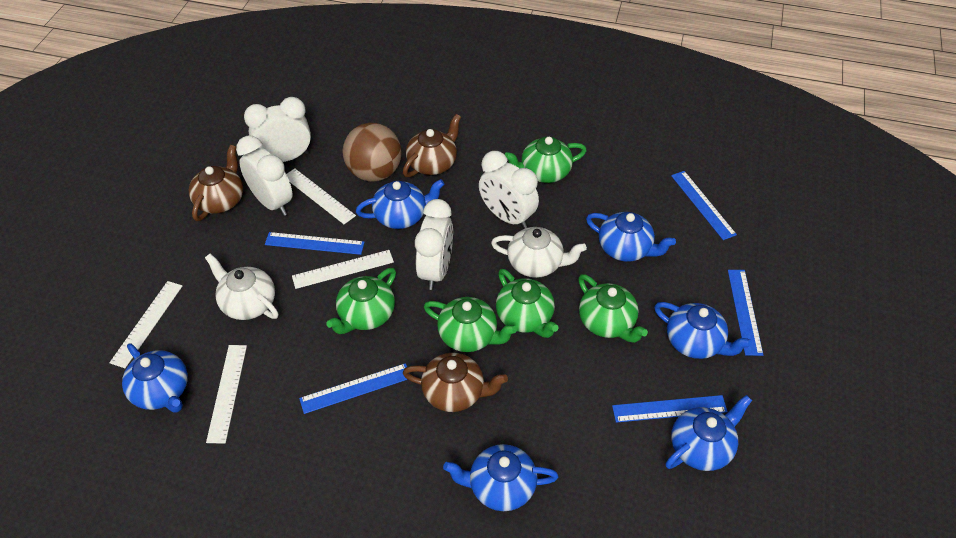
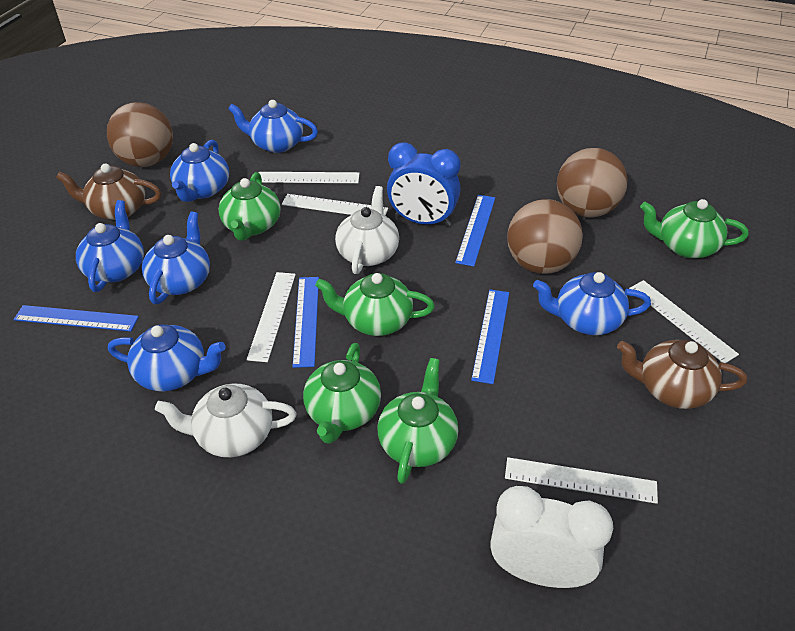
blue clock: 0 -> 1
blue ruler: 5 -> 4
brown ball: 1 -> 3
brown teapot: 3 -> 2
white clock: 4 -> 1
white ruler: 4 -> 5

